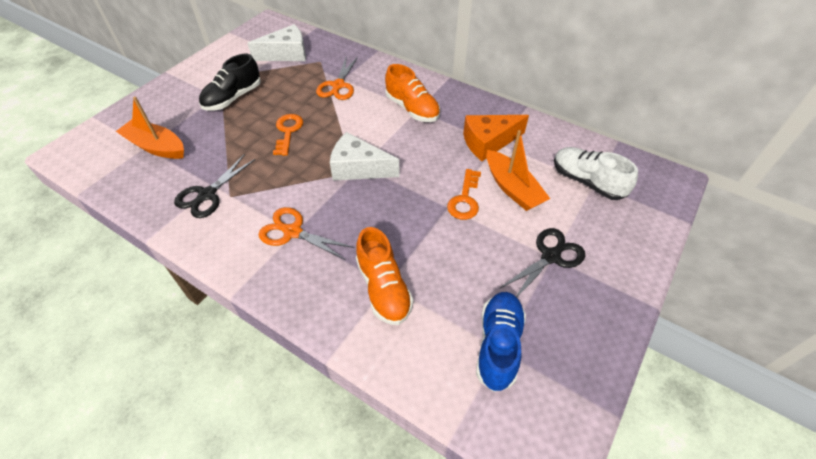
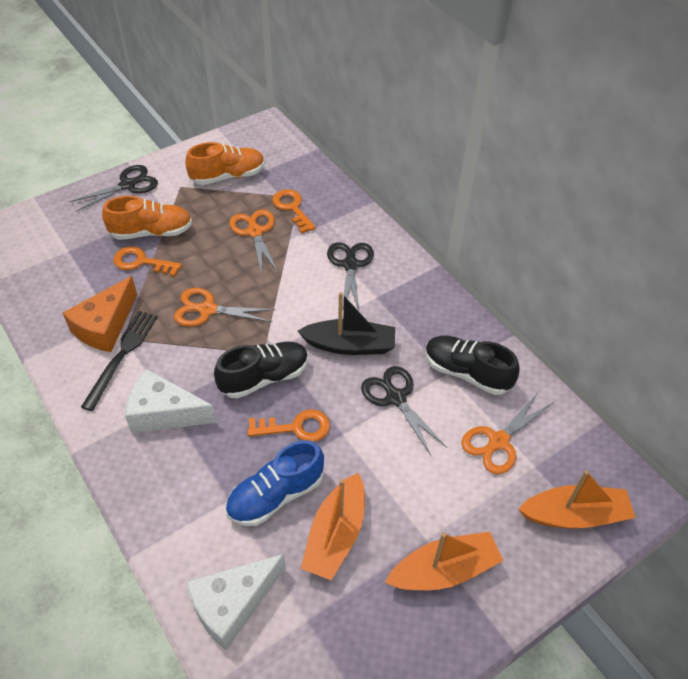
black boat: 0 -> 1
black fork: 0 -> 1
black scissors: 2 -> 3
black shoe: 1 -> 2
orange boat: 2 -> 3
orange key: 2 -> 3
orange scissors: 2 -> 3
white shoe: 1 -> 0

